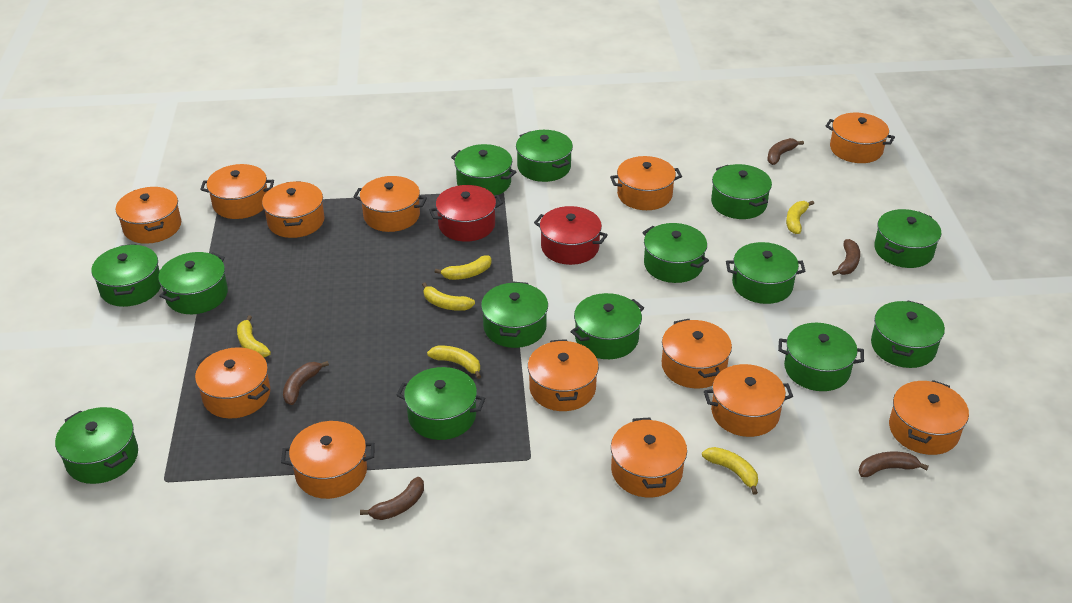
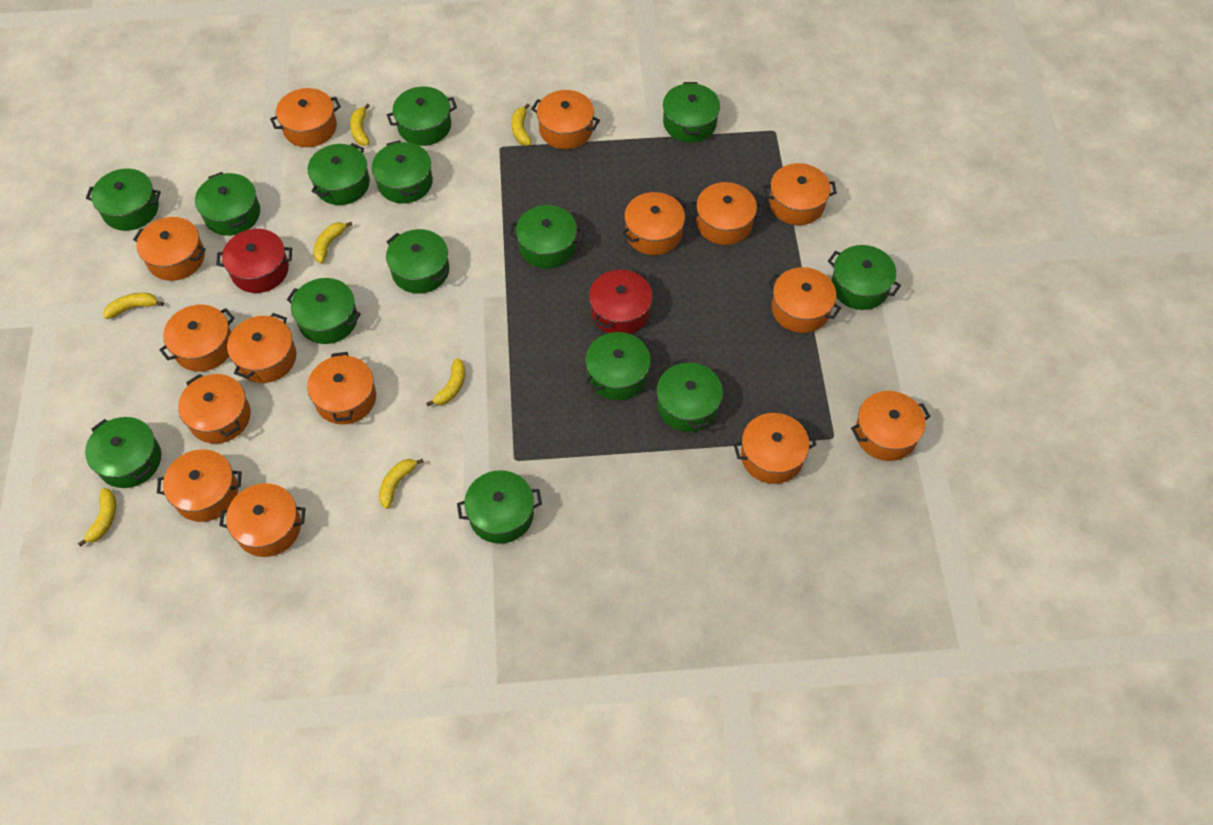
brown banana: 5 -> 0
orange pot: 13 -> 15
yellow banana: 6 -> 7

